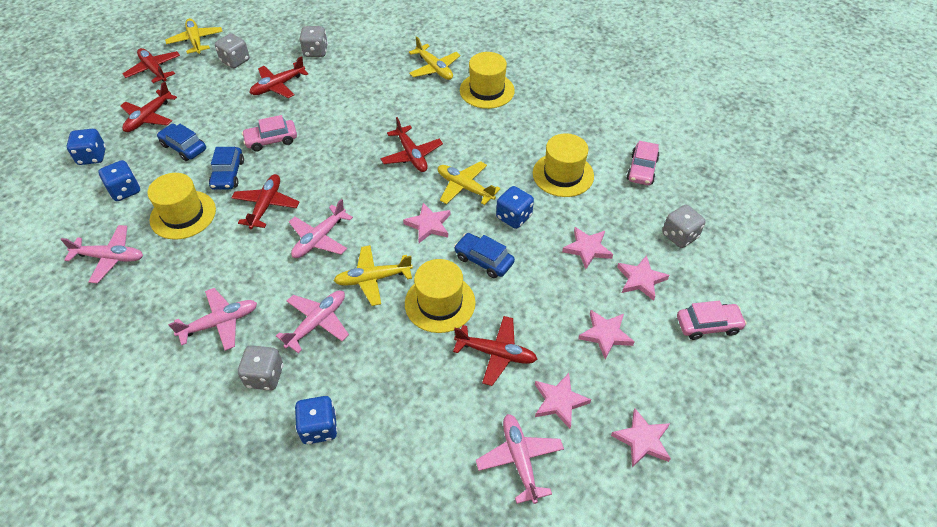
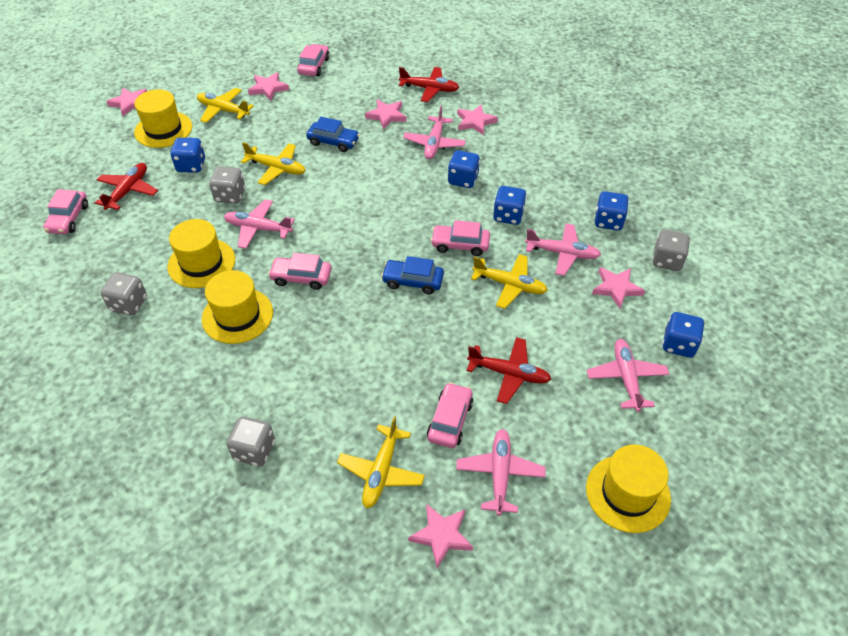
blue car: 3 -> 2
blue dice: 4 -> 5
pink car: 3 -> 5
red plane: 6 -> 3

